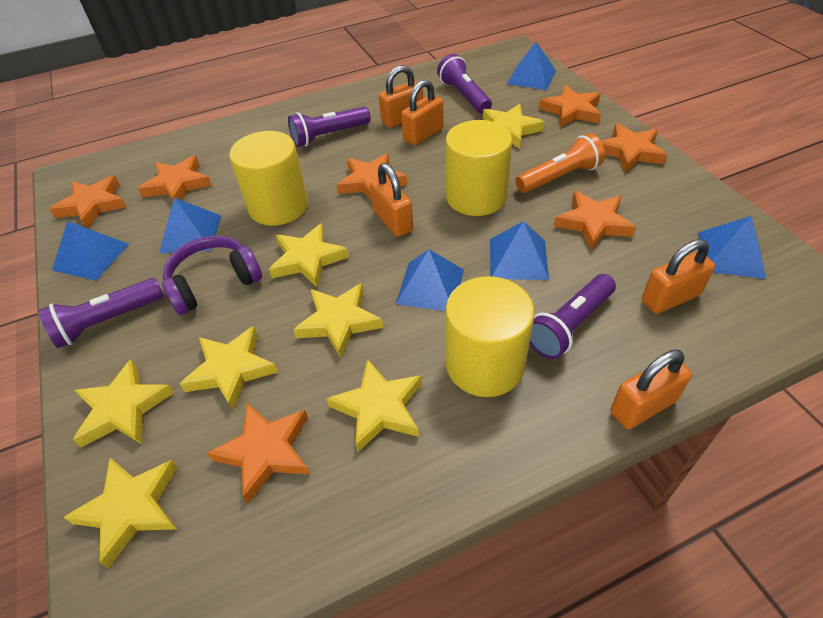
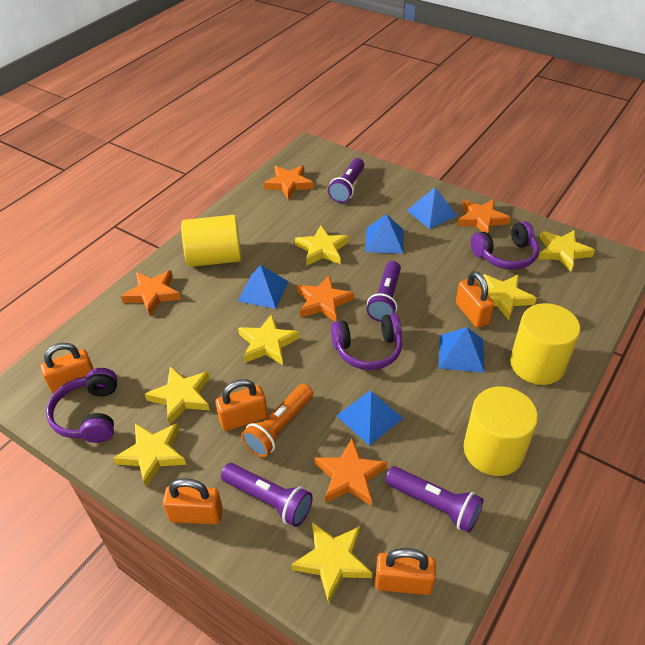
blue pyramid: 6 -> 5
orange star: 7 -> 5
purple headphones: 1 -> 3

